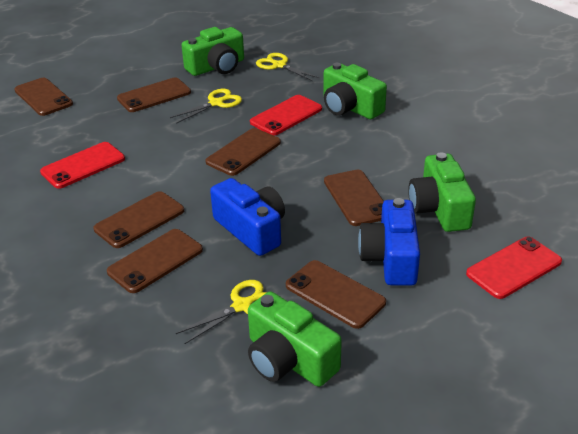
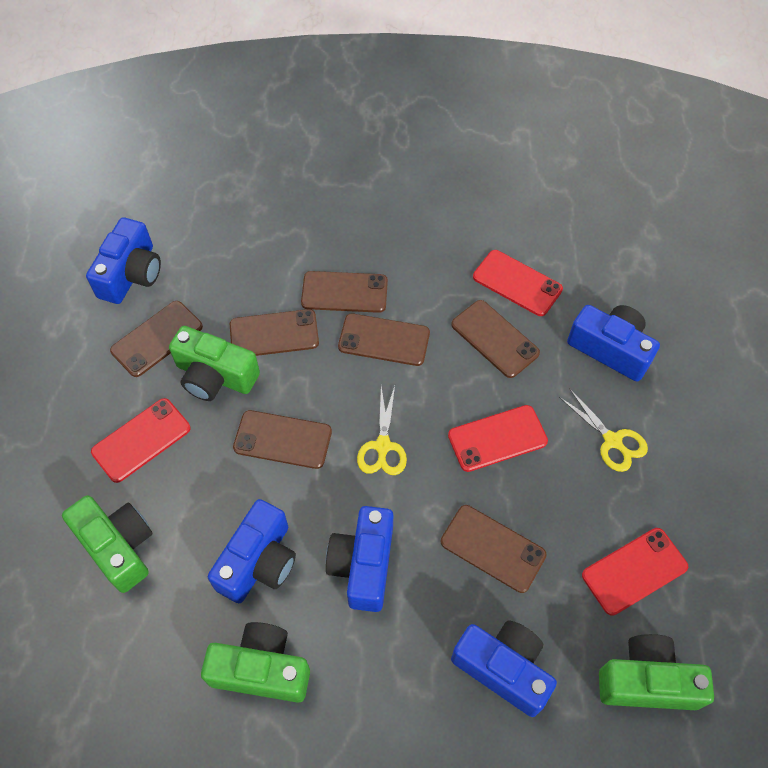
blue camera: 2 -> 5
red phone: 3 -> 4
yellow scissors: 3 -> 2

